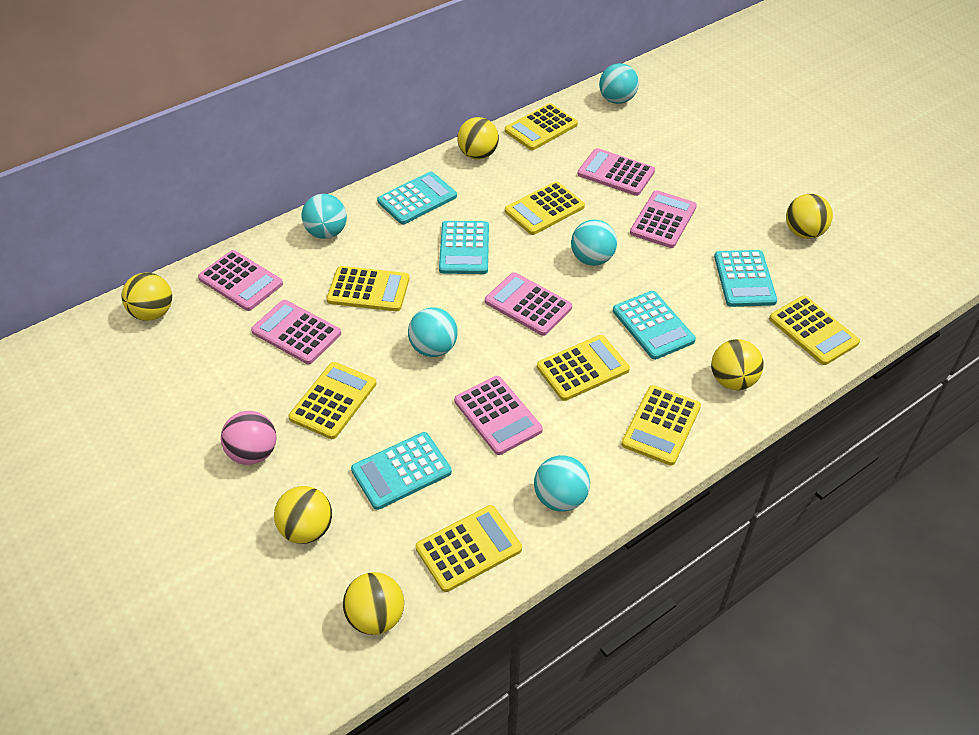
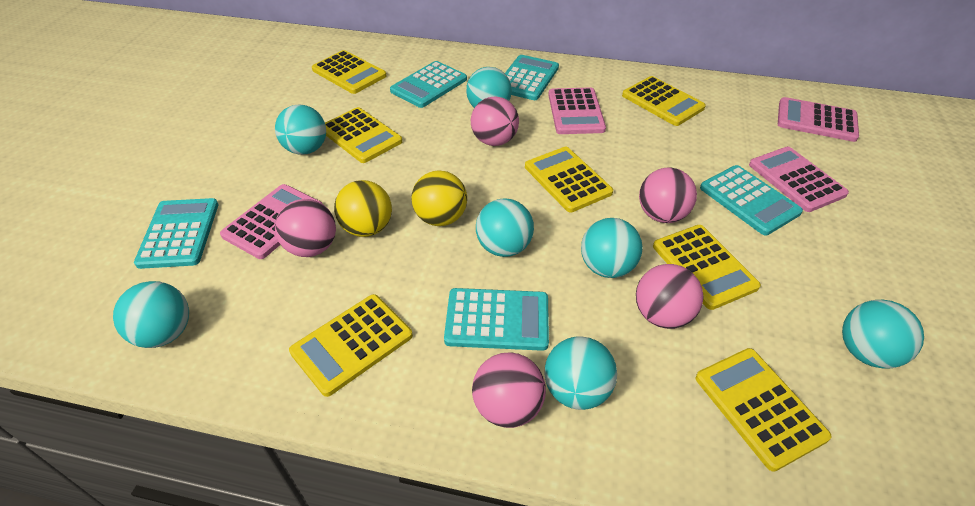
pink ball: 1 -> 5
pink calculator: 6 -> 4
turquoise ball: 5 -> 7
yellow ball: 6 -> 2
yellow calculator: 8 -> 7

